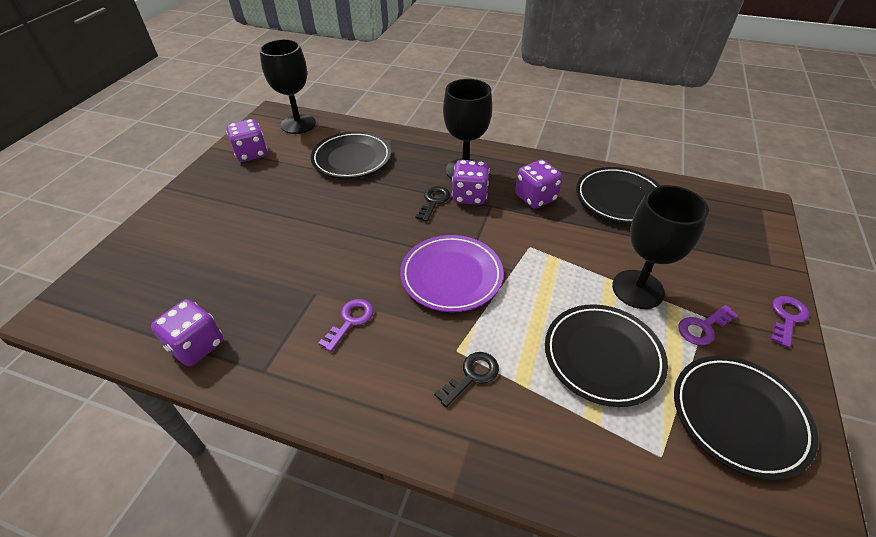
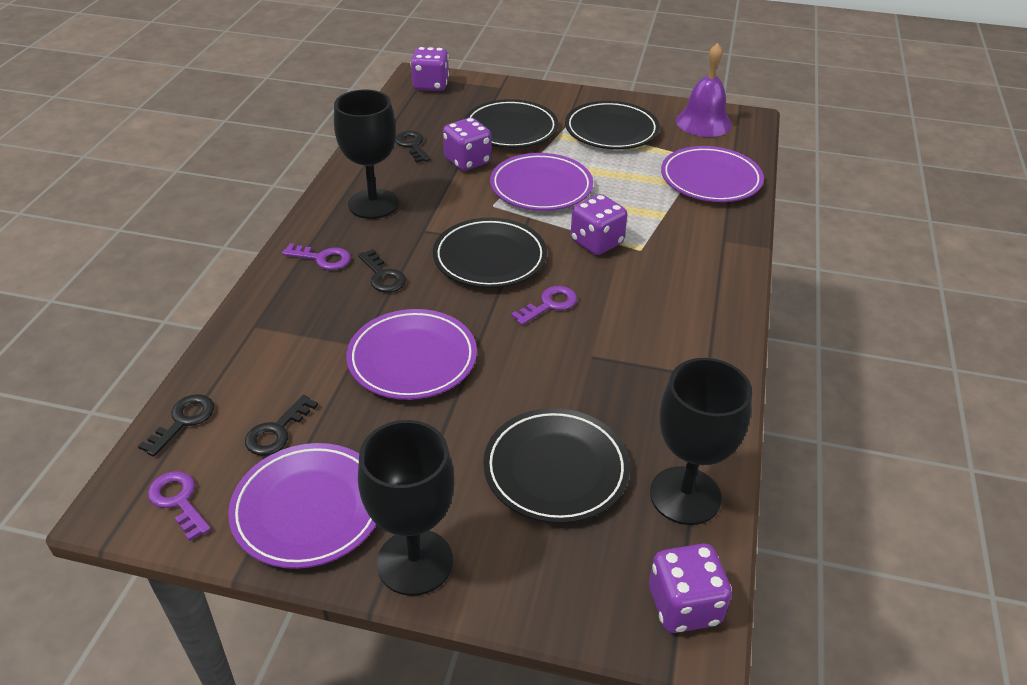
black key: 2 -> 4
purple bell: 0 -> 1
purple plate: 1 -> 4

